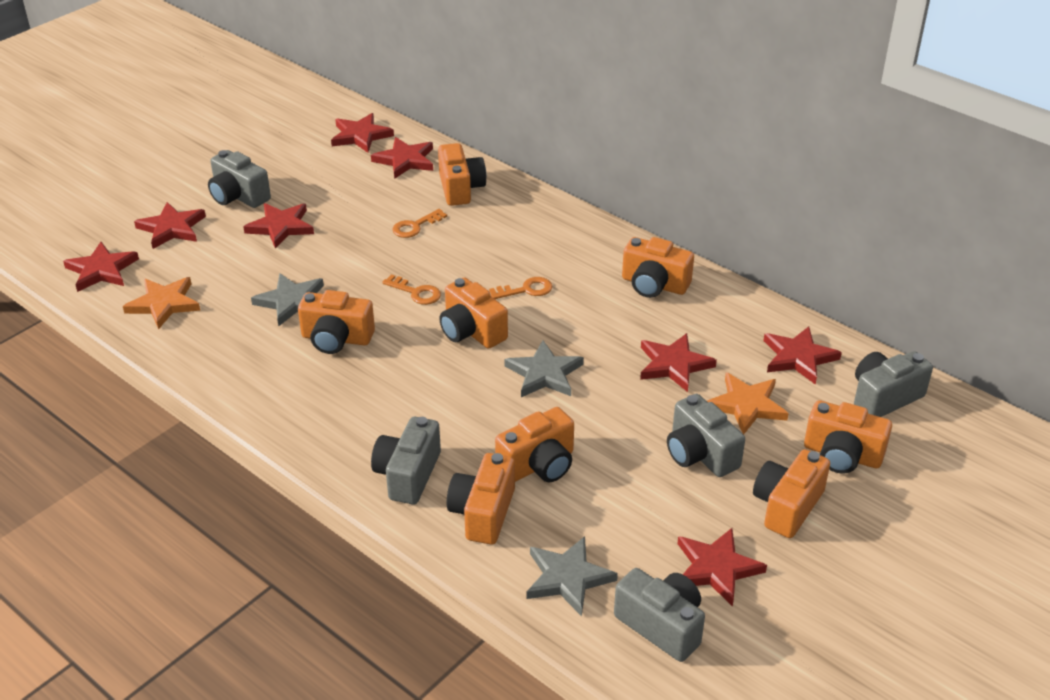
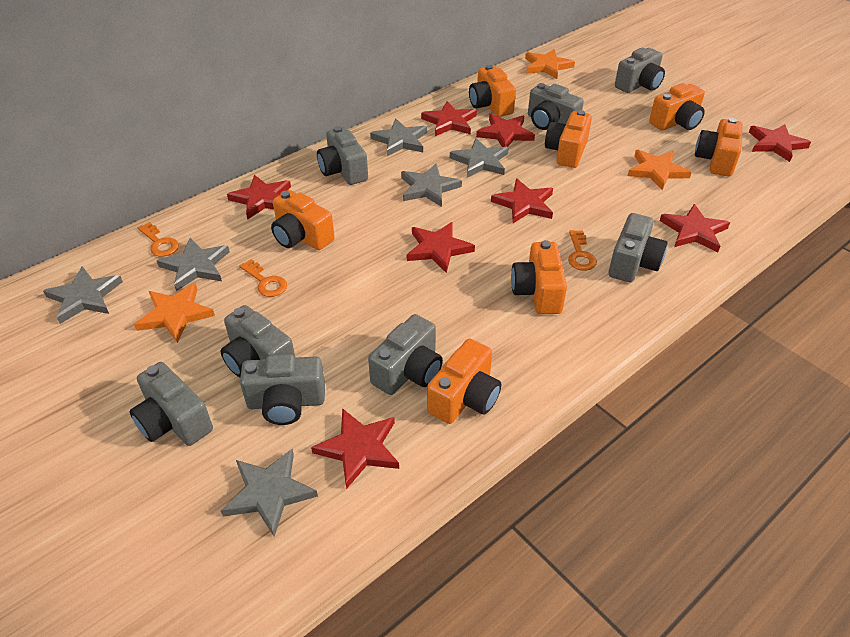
grey camera: 5 -> 8
grey star: 3 -> 6
orange camera: 8 -> 7
orange star: 2 -> 3

